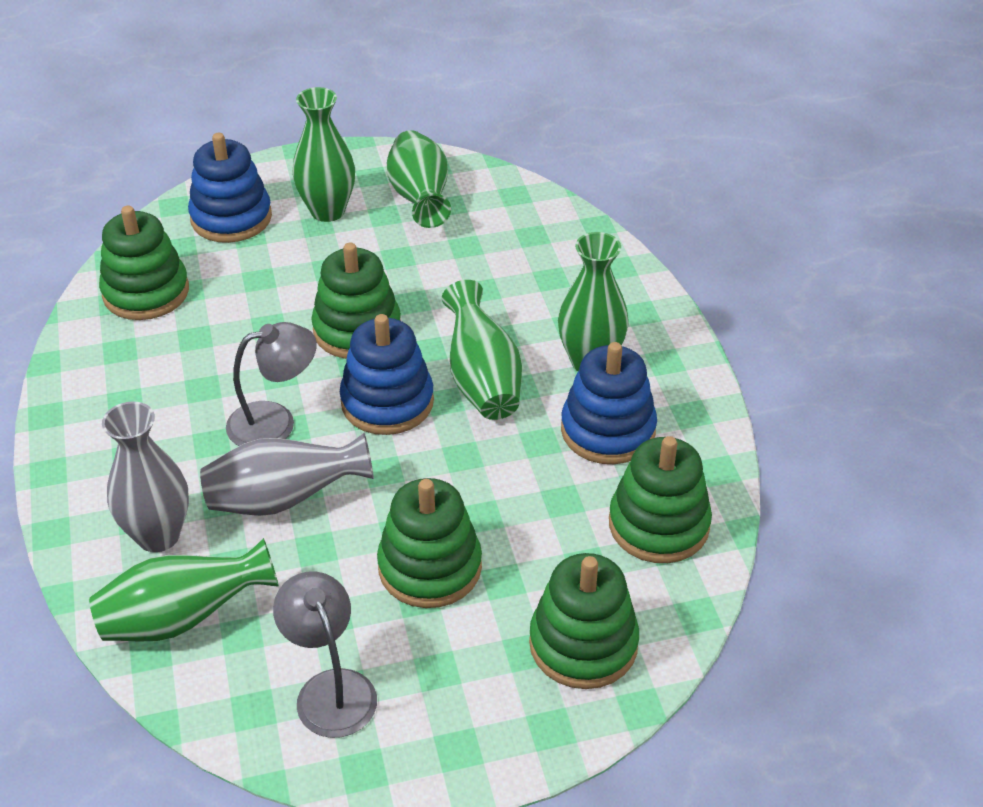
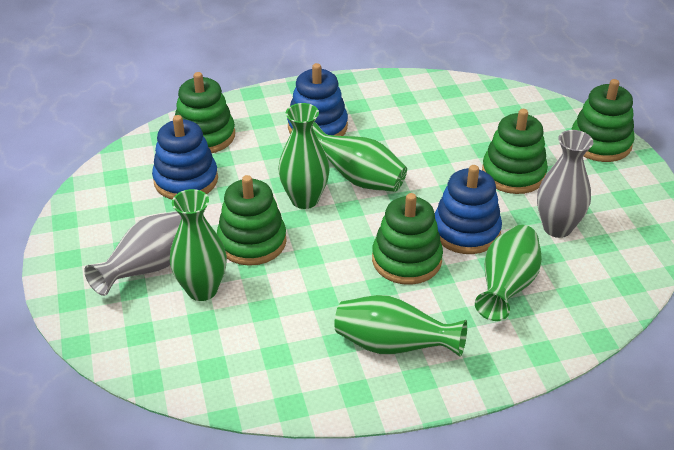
grey lamp: 2 -> 0

